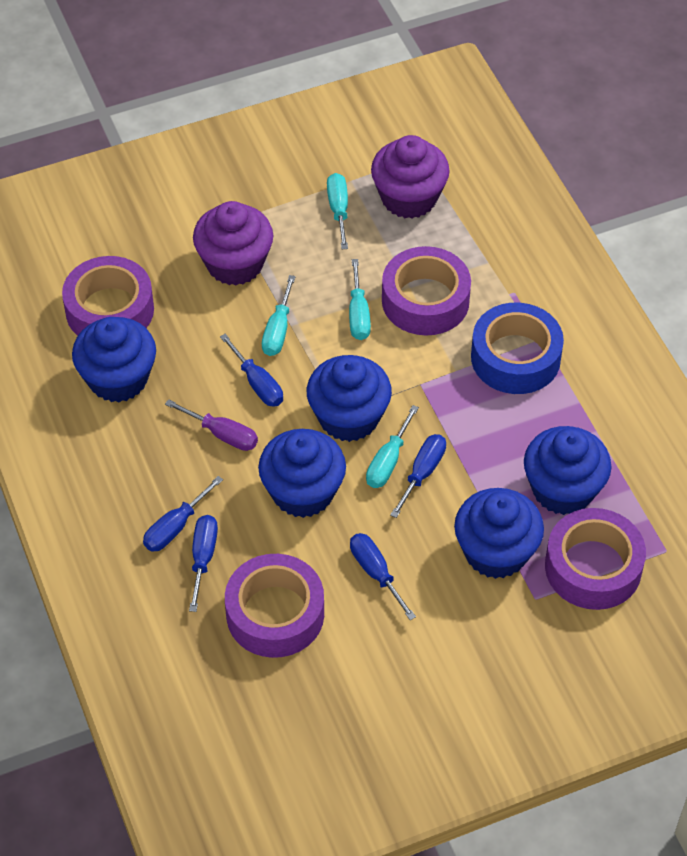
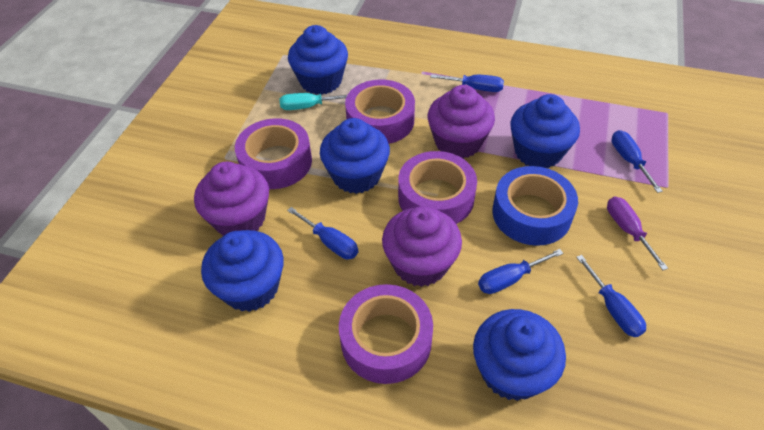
purple cupcake: 2 -> 3
turquoise screwdriver: 4 -> 1

